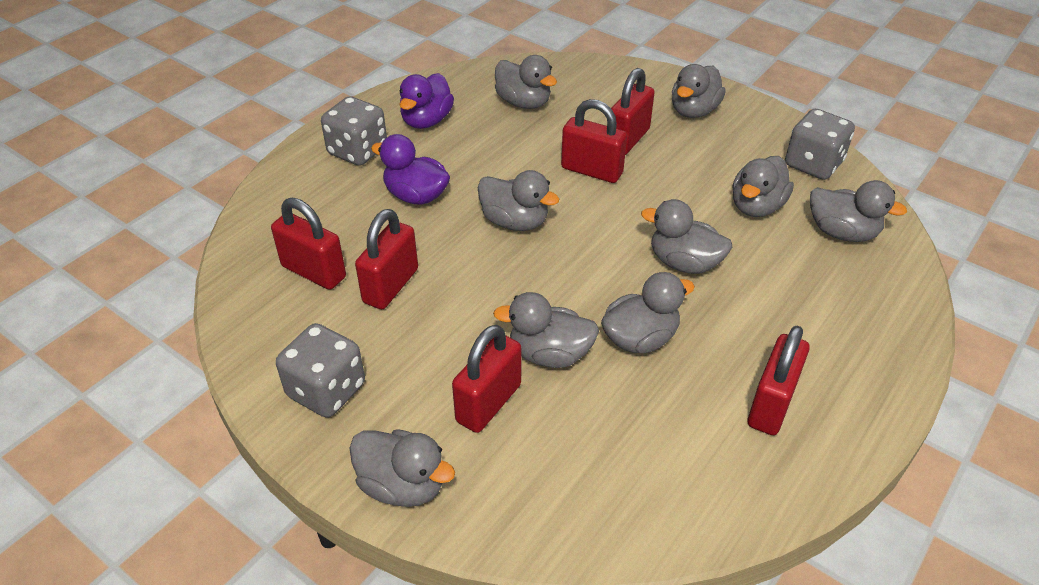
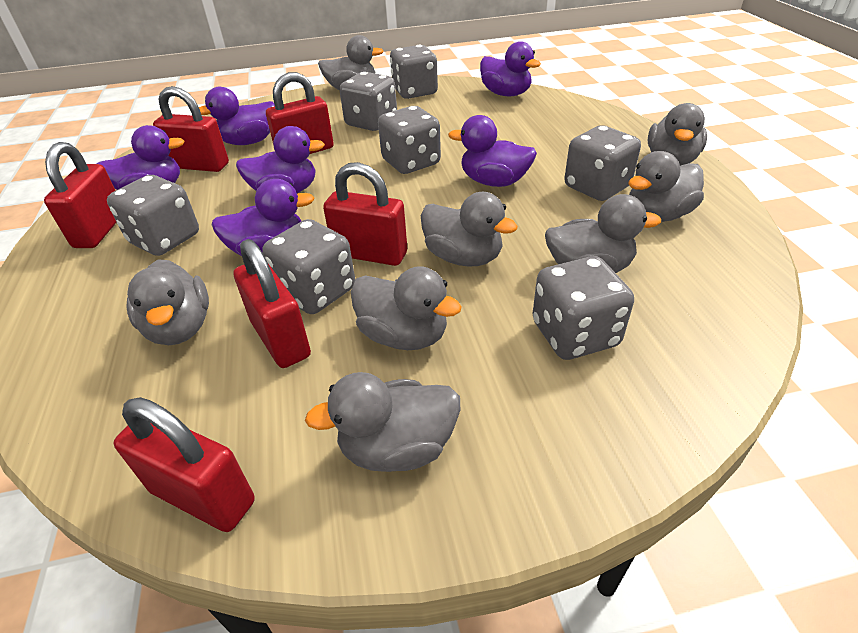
grey dice: 3 -> 7
grey duck: 9 -> 8
purple duck: 2 -> 6

